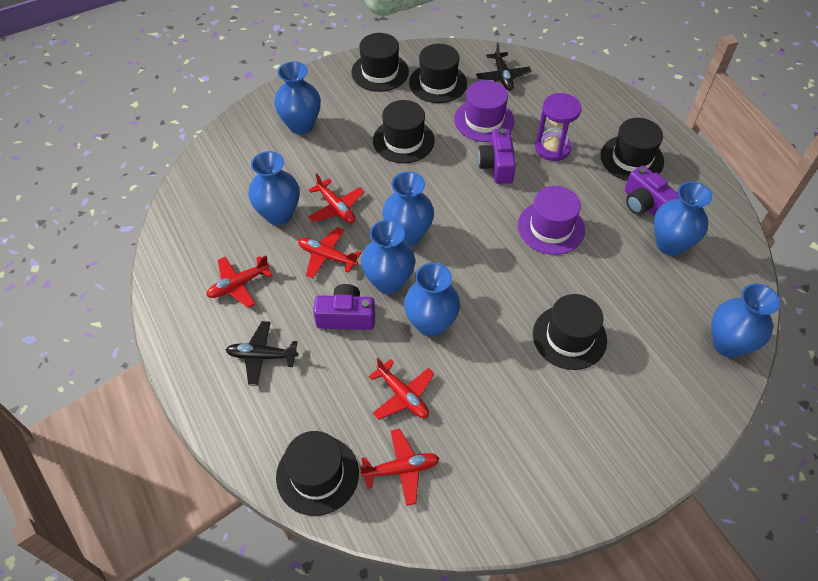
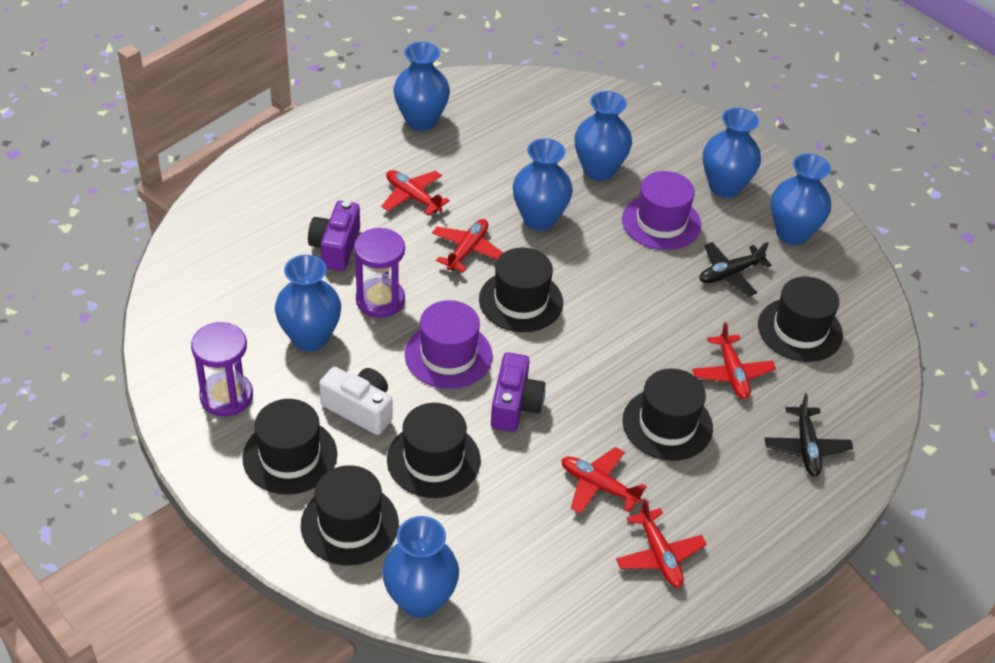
purple camera: 3 -> 2
purple hourglass: 1 -> 2
white camera: 0 -> 1

